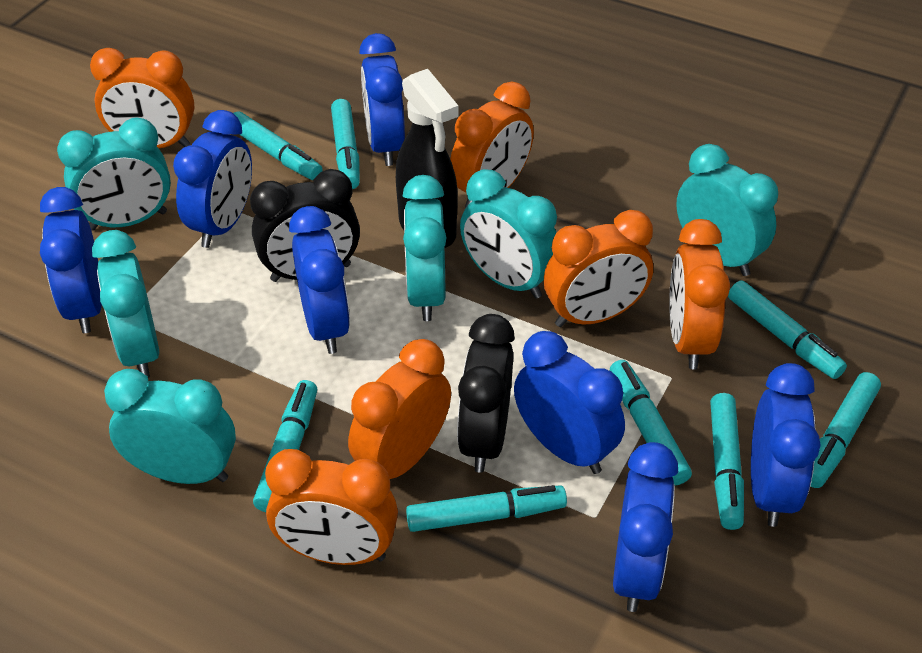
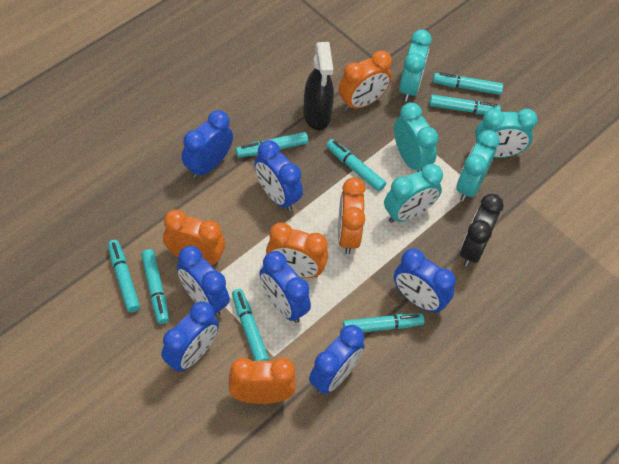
black clock: 2 -> 1
orange clock: 6 -> 5
turquoise clock: 6 -> 5

